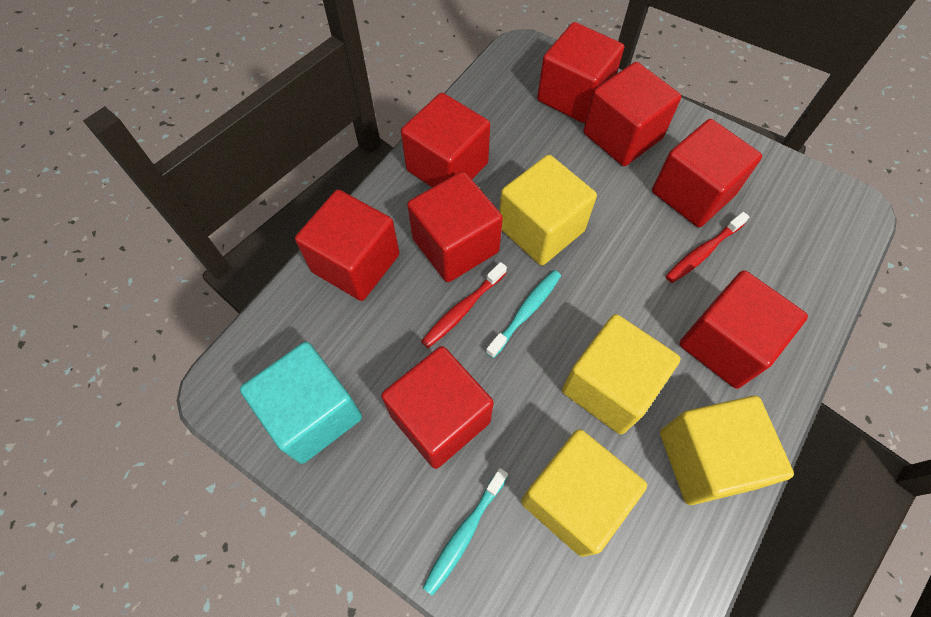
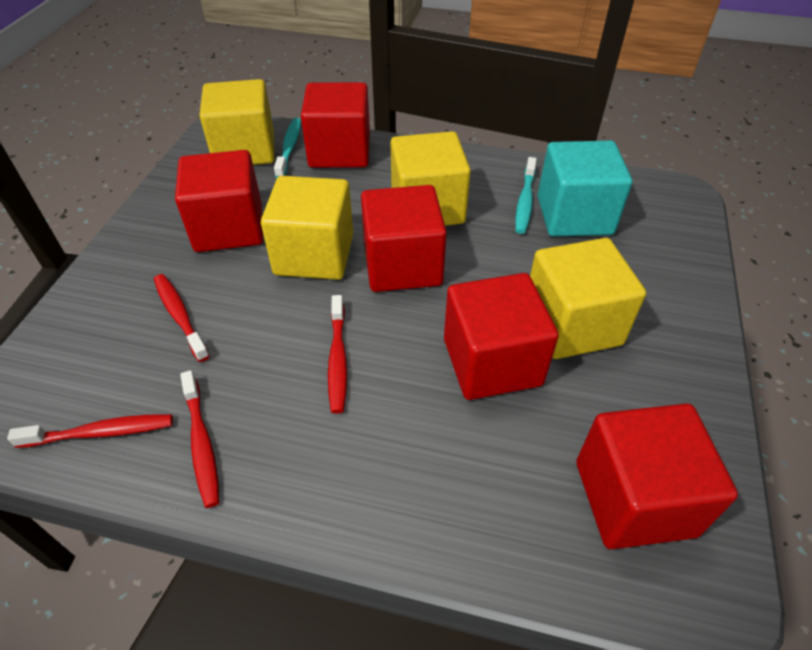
red cube: 8 -> 5
red toothbrush: 2 -> 4

